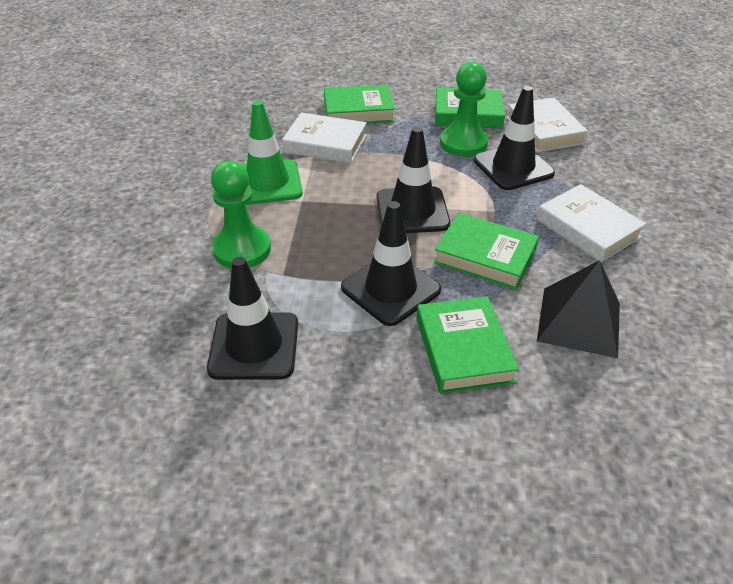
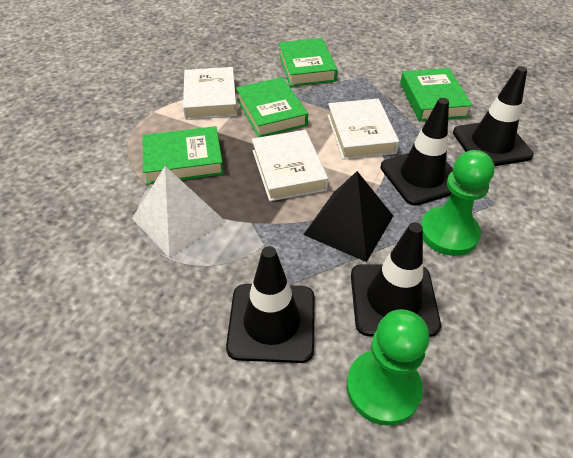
green traffic cone: 1 -> 0
white pyramid: 0 -> 1

